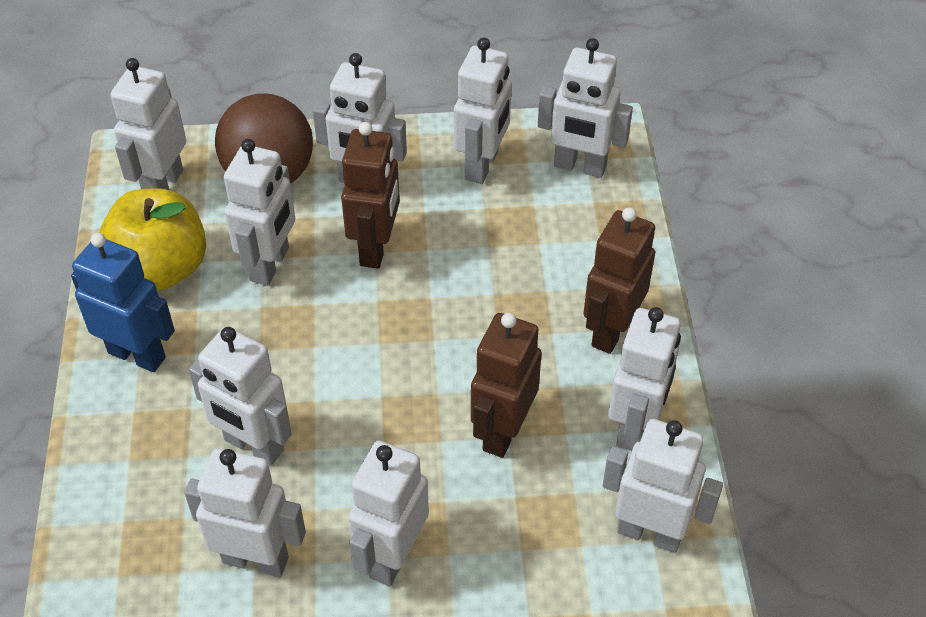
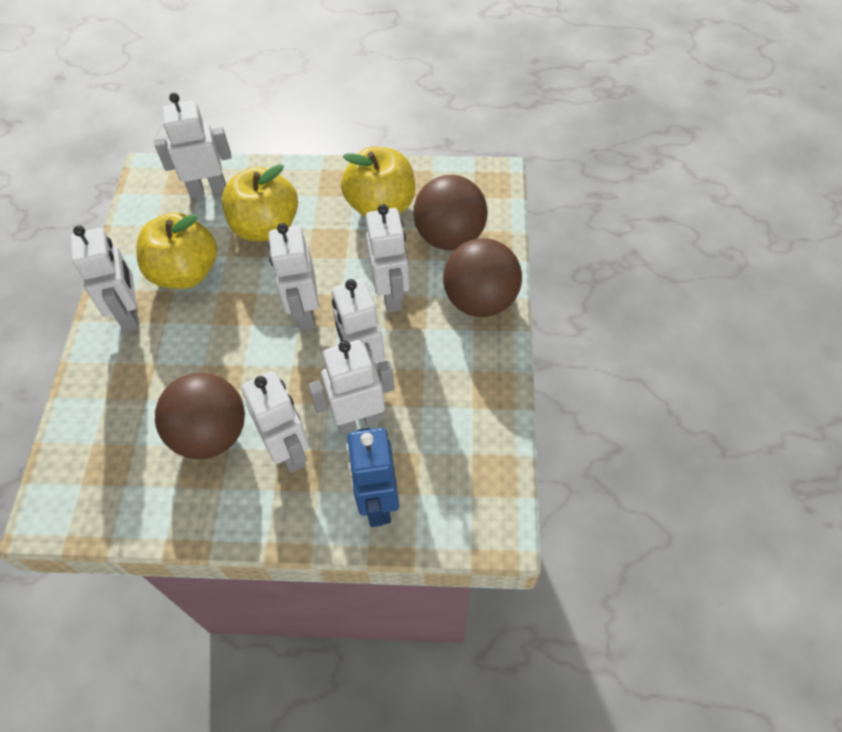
brown ball: 1 -> 3
brown robot: 3 -> 0
white robot: 10 -> 7
yellow apple: 1 -> 3

